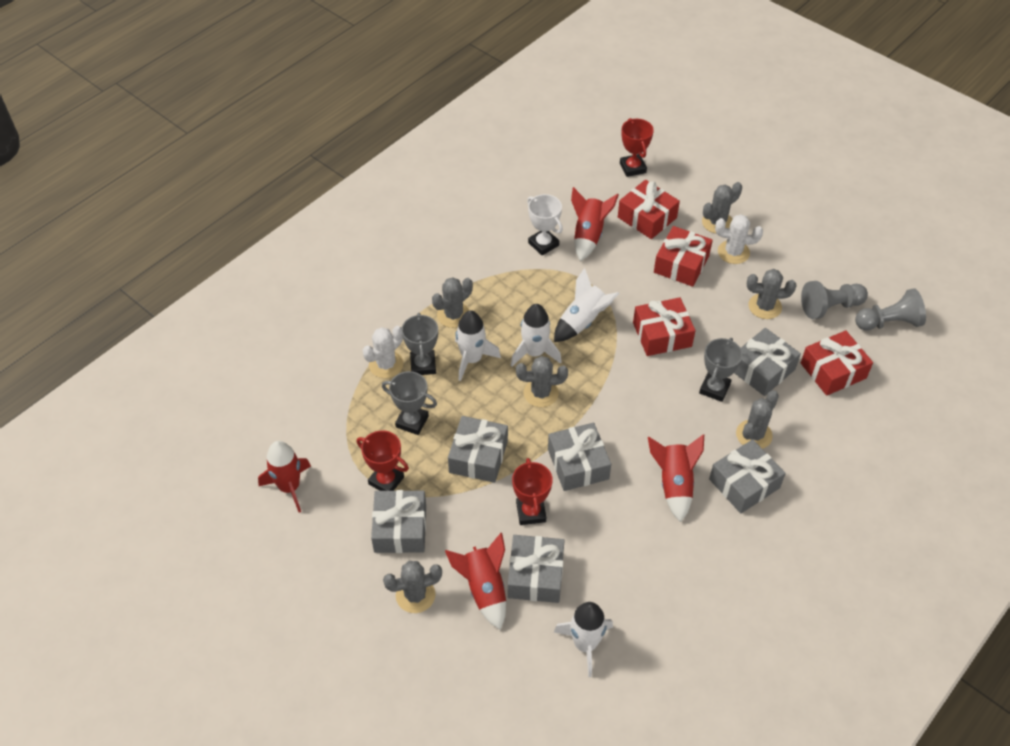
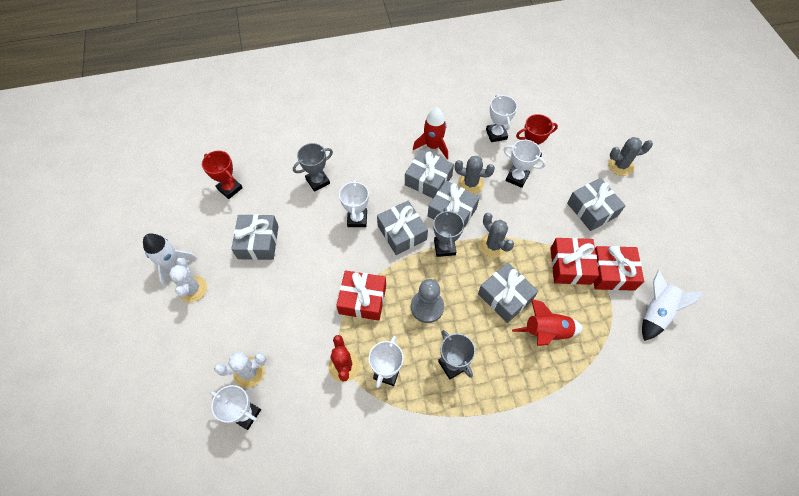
grey cactus: 6 -> 3
grey pawn: 2 -> 1
red cactus: 0 -> 1
red gift: 4 -> 3
red rocket: 4 -> 2
red trophy: 3 -> 2
white rocket: 4 -> 2
white trophy: 1 -> 5

